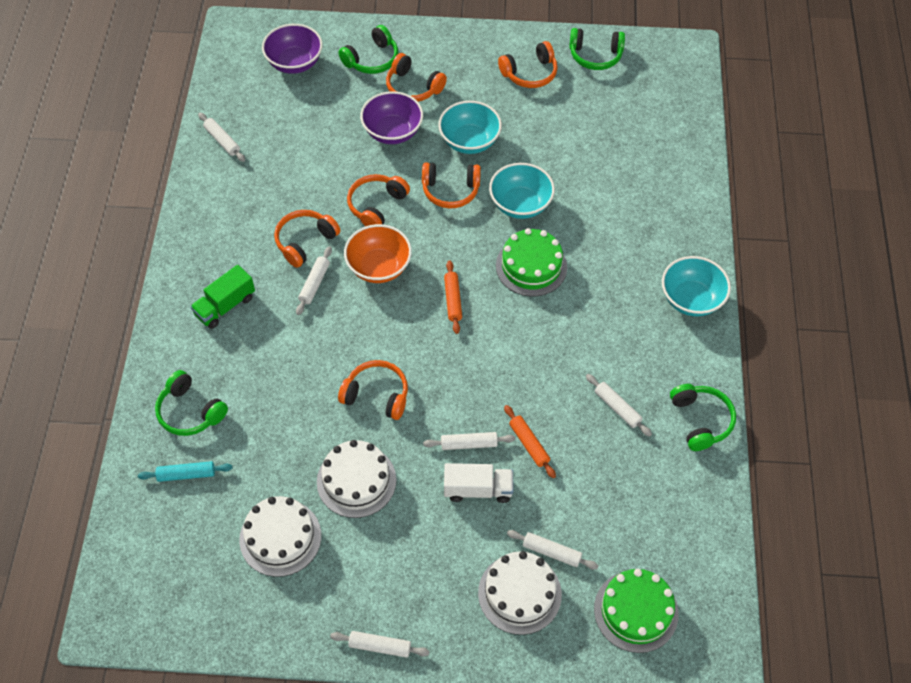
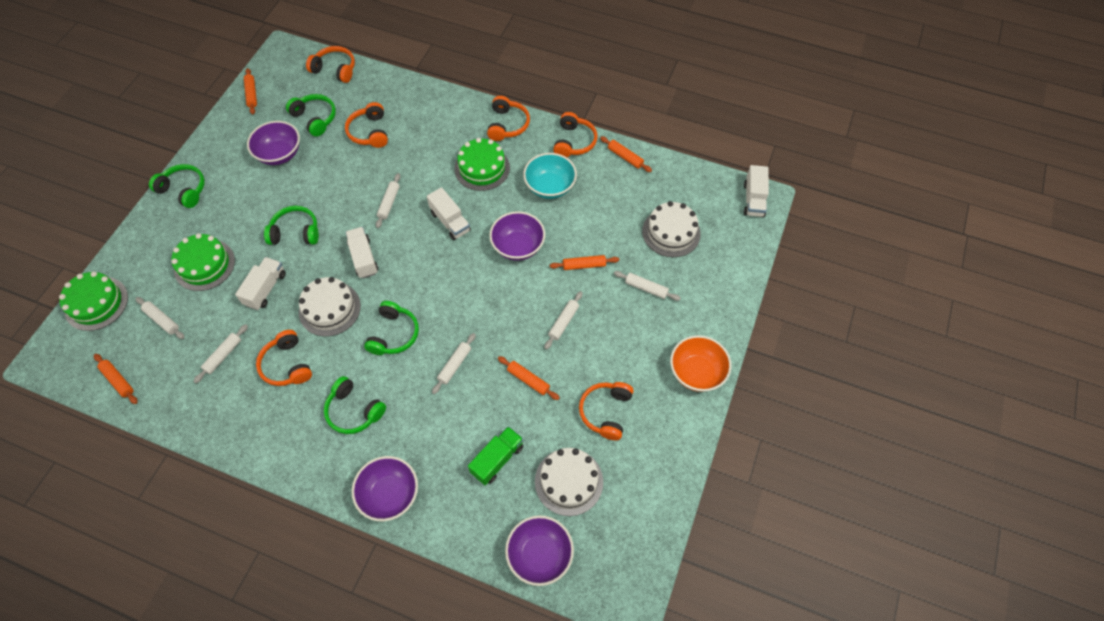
green cake: 2 -> 3
green headphones: 4 -> 5
orange rolling pin: 2 -> 5
purple bowl: 2 -> 4
turquoise bowl: 3 -> 1
turquoise rolling pin: 1 -> 0
white truck: 1 -> 4

